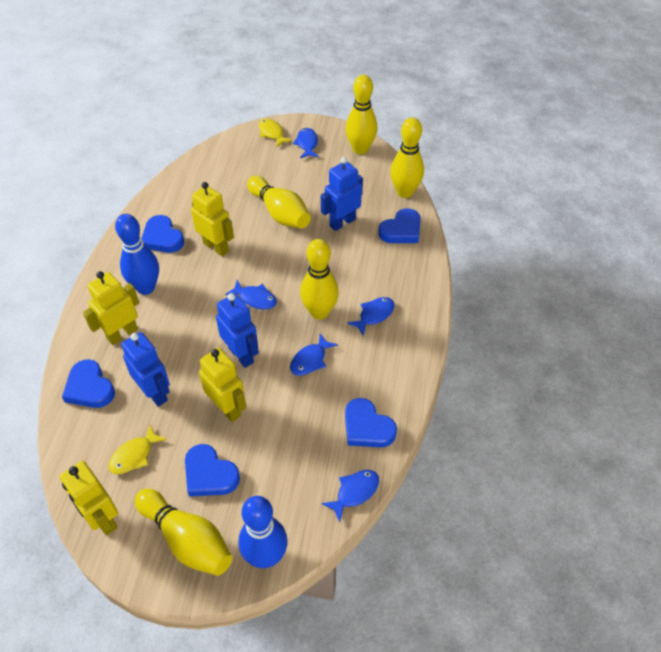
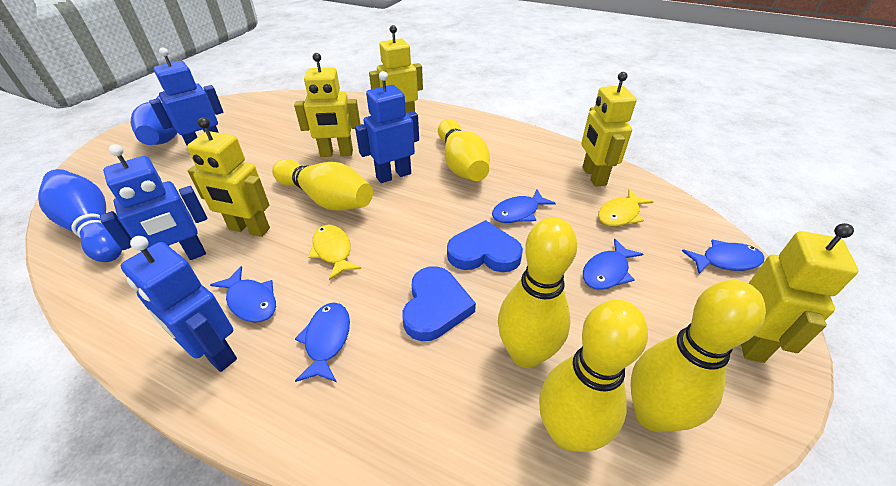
blue heart: 5 -> 2
blue robot: 3 -> 4
yellow robot: 4 -> 5

